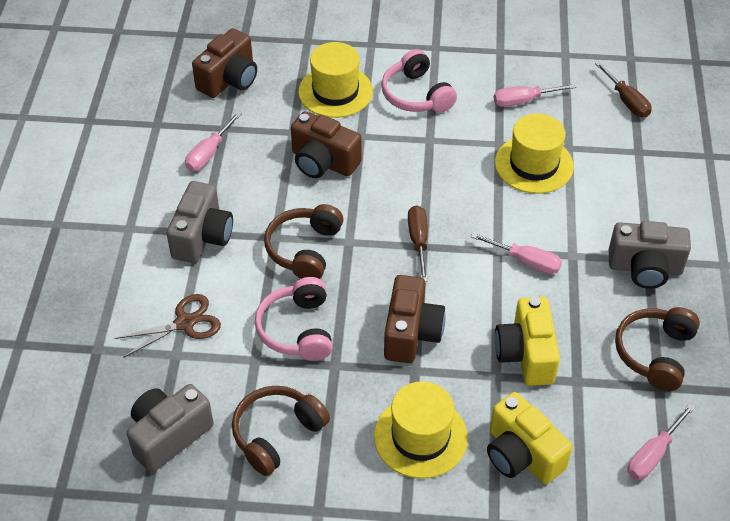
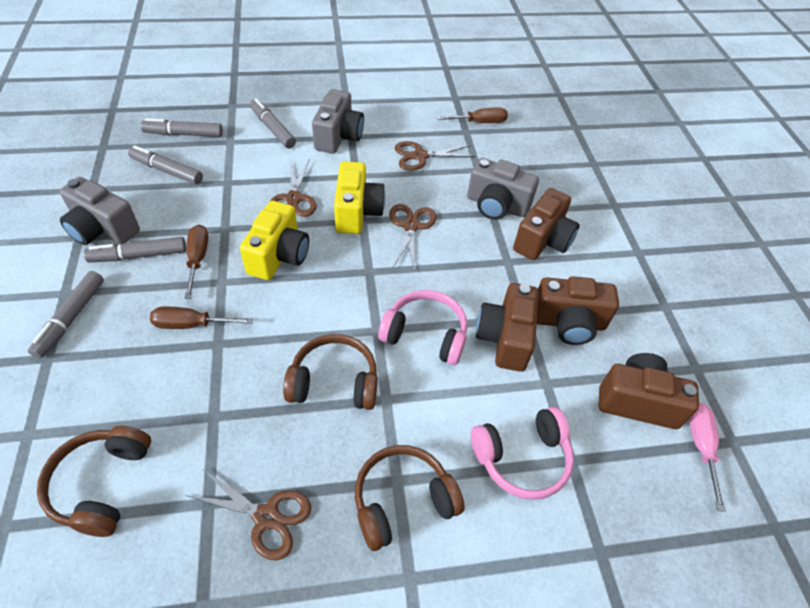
brown camera: 3 -> 4
brown scissors: 1 -> 4
brown screwdriver: 2 -> 3
grey marker: 0 -> 5
pink screwdriver: 4 -> 1
yellow hat: 3 -> 0

